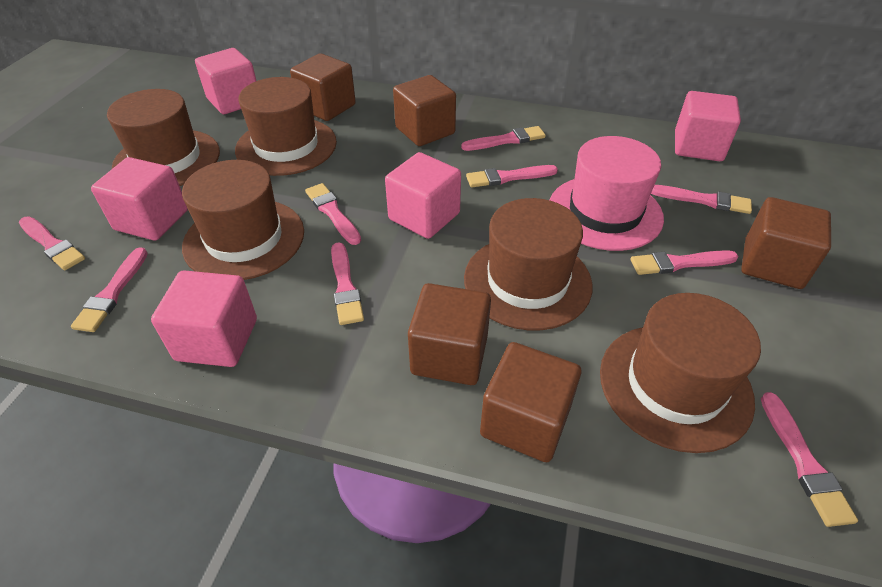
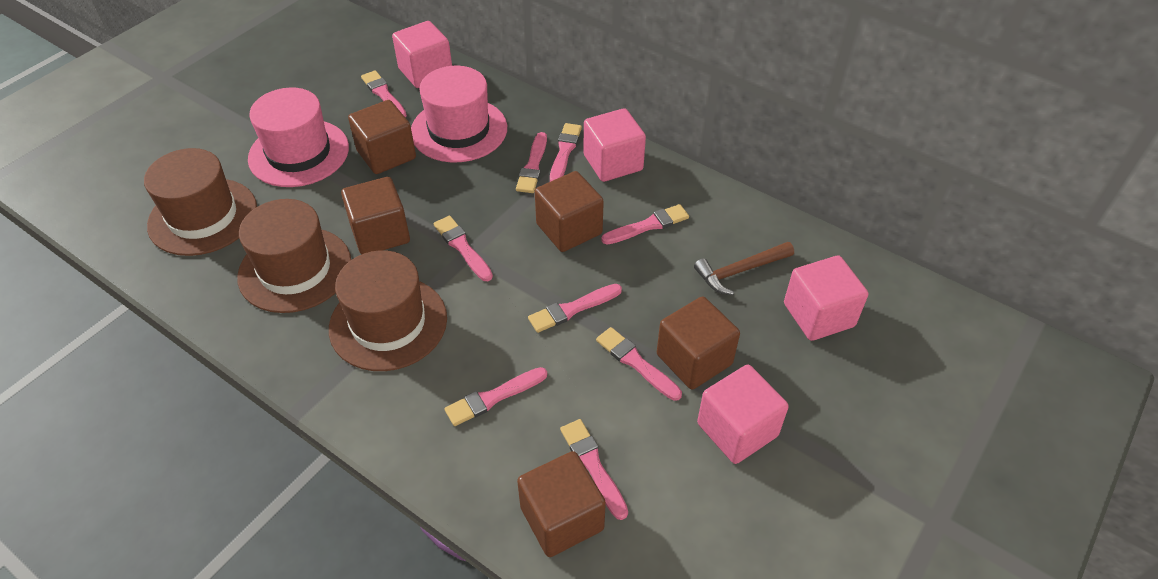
brown hammer: 0 -> 1
brown hat: 5 -> 3
pink cube: 5 -> 4
pink hat: 1 -> 2

